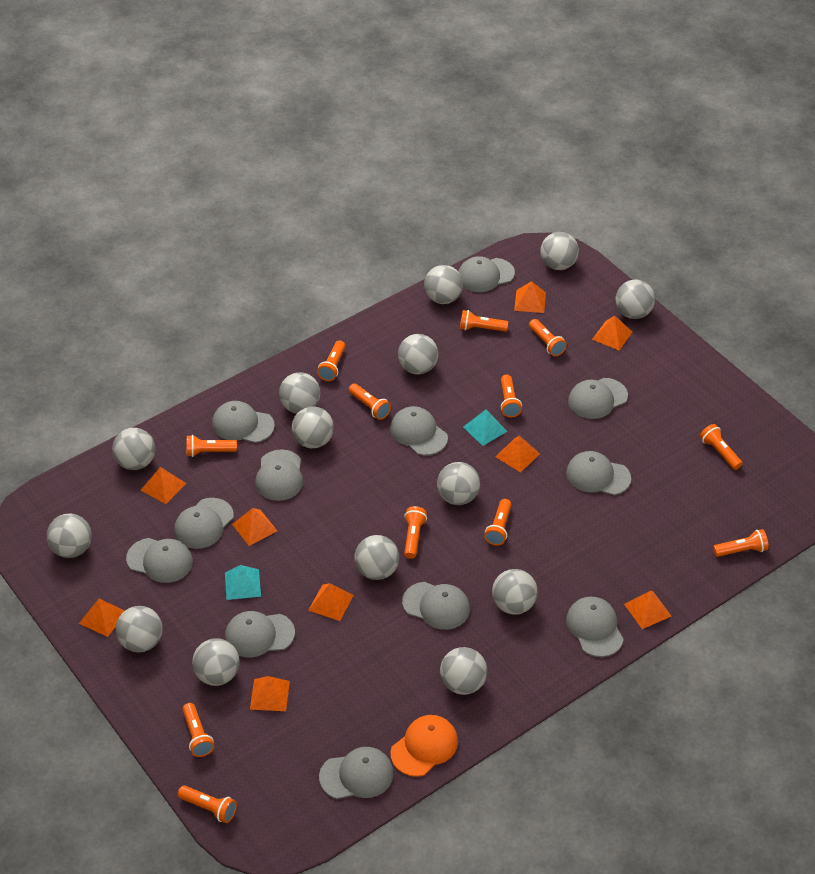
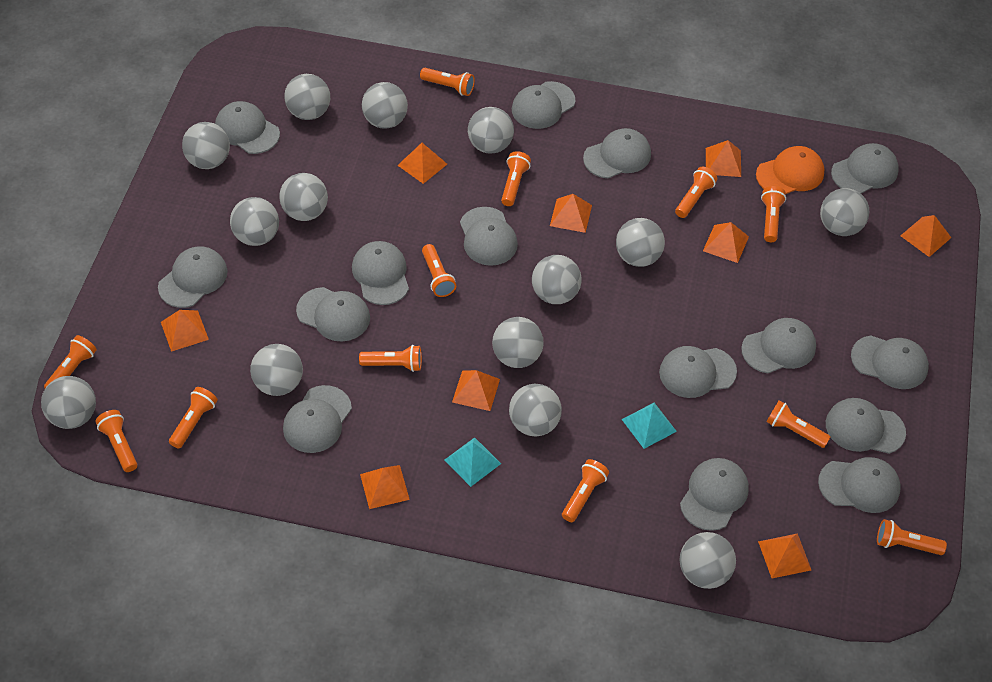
grey cap: 12 -> 15

